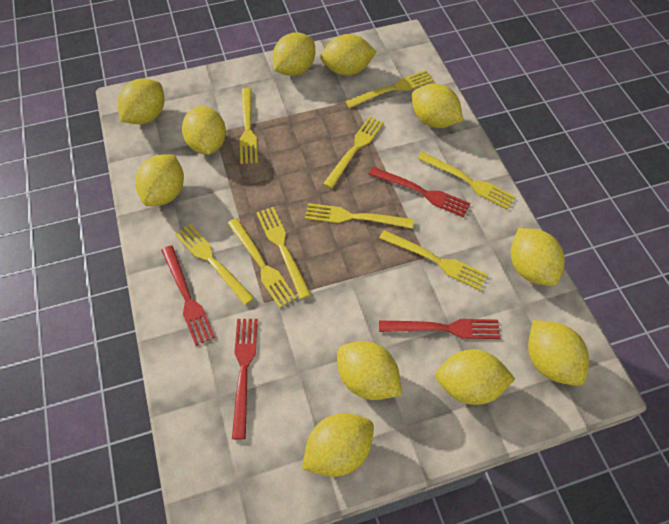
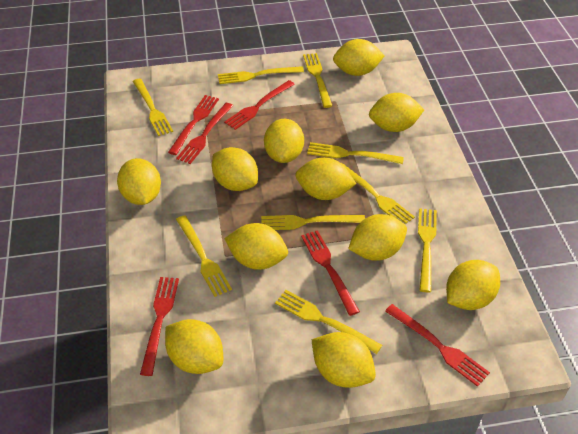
red fork: 4 -> 6

